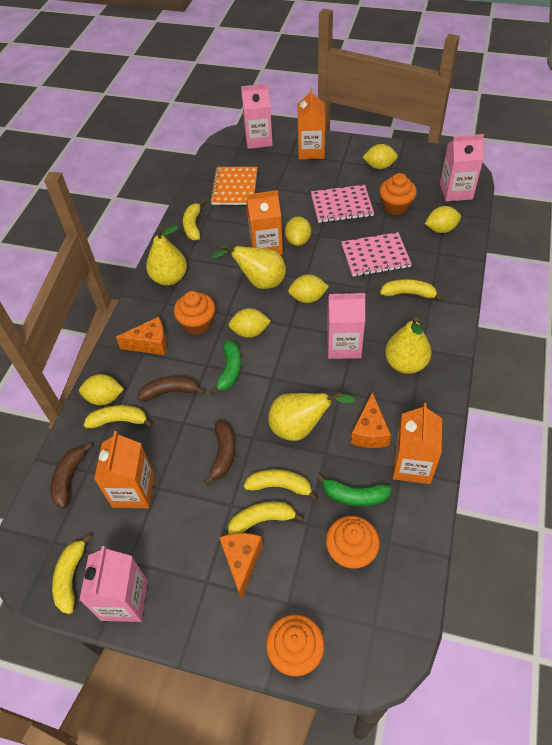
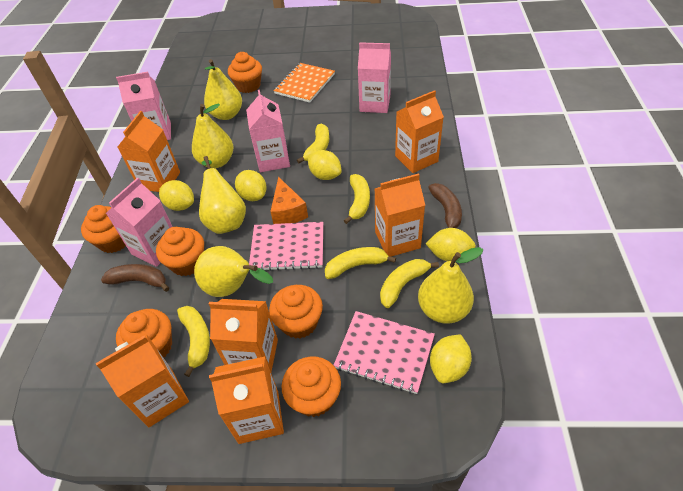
brown banana: 3 -> 2
green banana: 2 -> 0
orange carton: 4 -> 6
orange cheese: 3 -> 1
orange cupcake: 4 -> 6
yellow banana: 6 -> 5
yellow lemon: 6 -> 5
yellow pear: 4 -> 5

